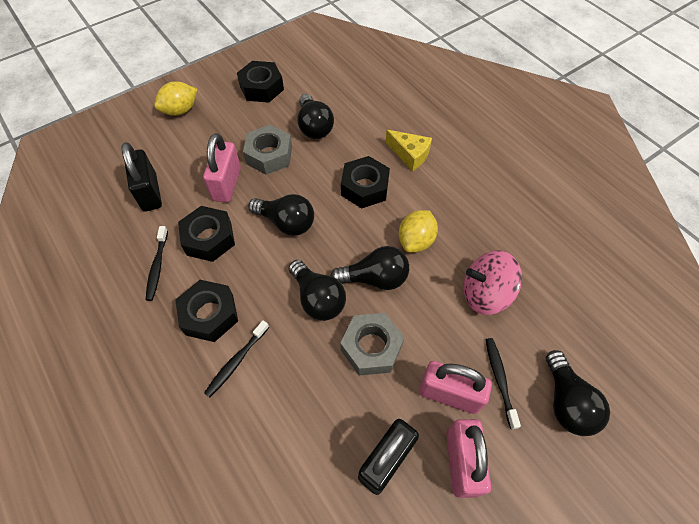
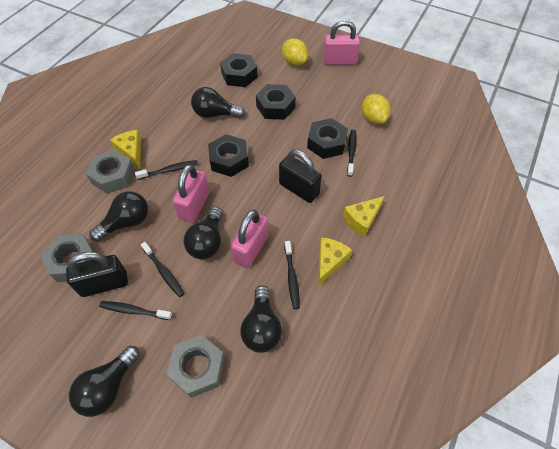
black toothbrush: 3 -> 5
grey nut: 2 -> 3
pink spinning top: 1 -> 0
yellow cheese: 1 -> 3

